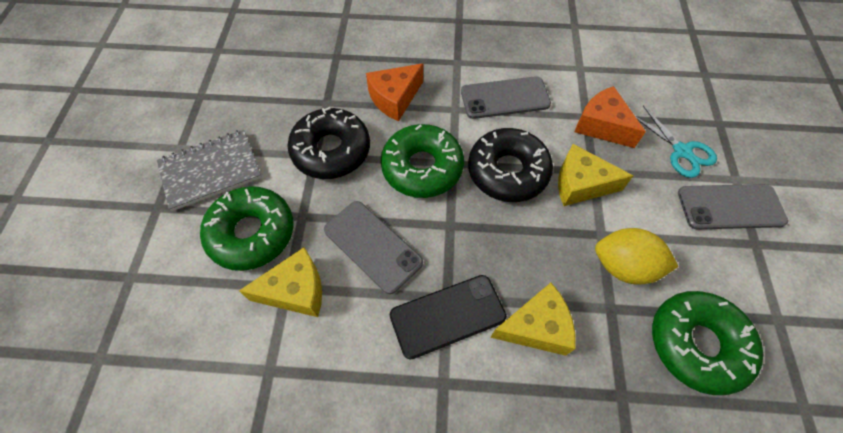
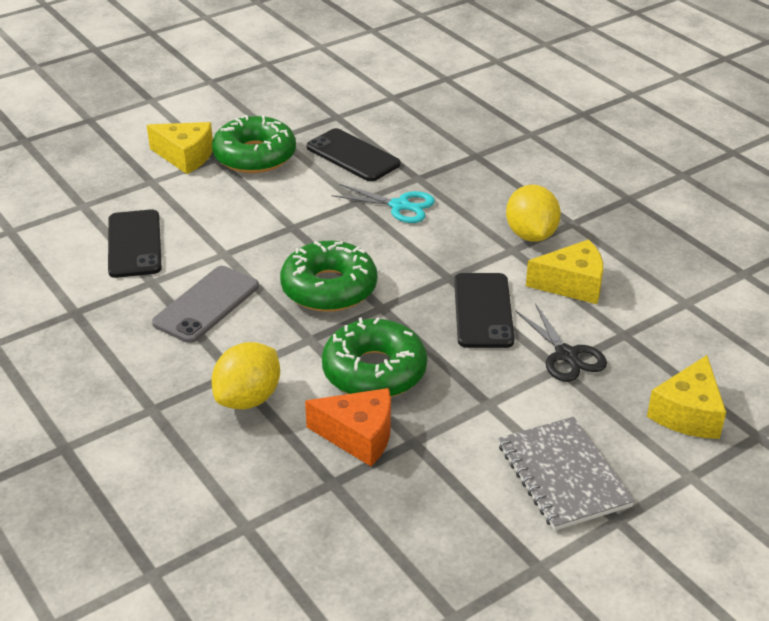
black donut: 2 -> 0
black phone: 1 -> 3
black scissors: 0 -> 1
grey phone: 3 -> 1
orange cheese: 2 -> 1
yellow lemon: 1 -> 2

